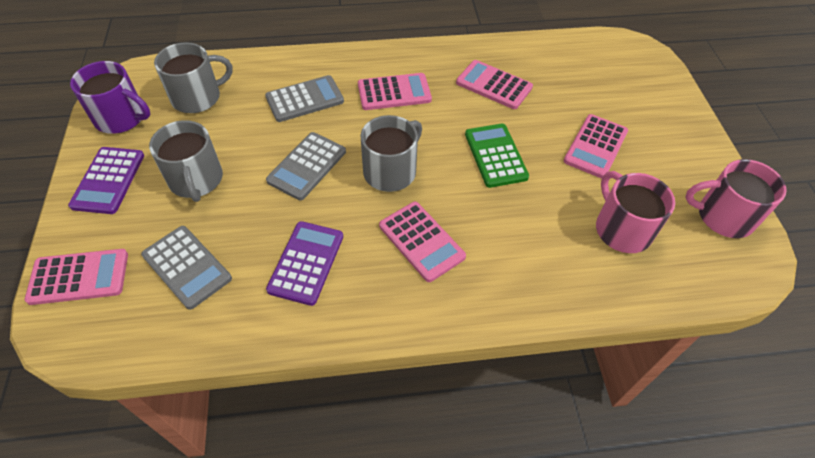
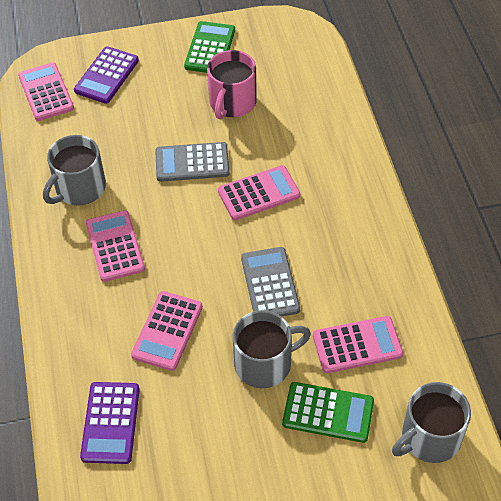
green calculator: 1 -> 2
grey calculator: 3 -> 2
pink mug: 2 -> 1
purple mug: 1 -> 0

